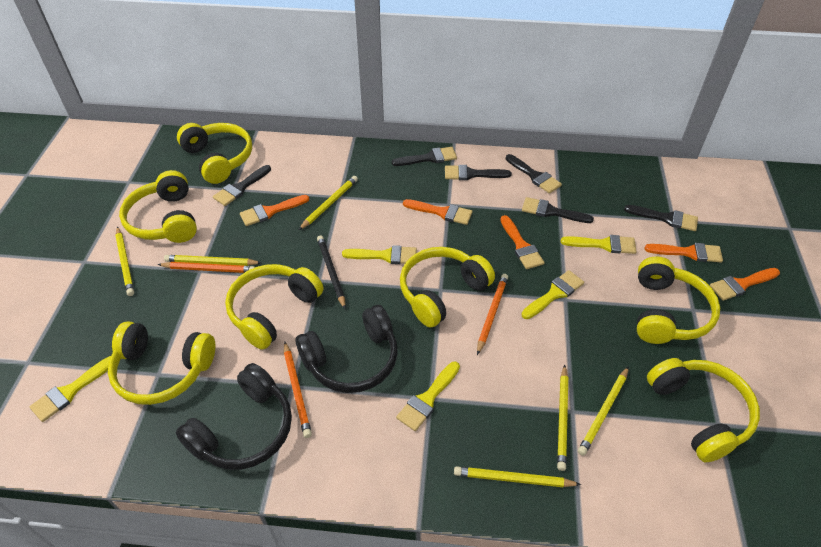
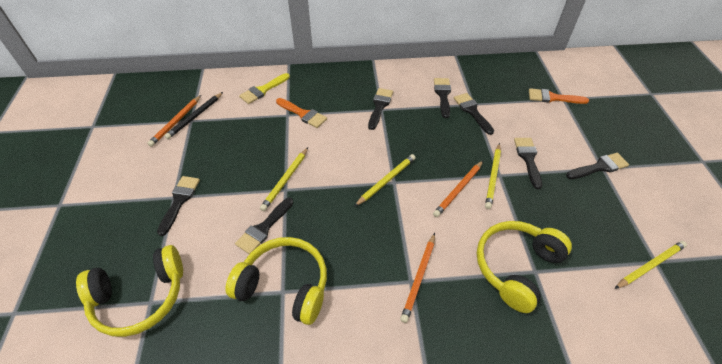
black brush: 6 -> 7
black headphones: 2 -> 0
orange brush: 5 -> 2
yellow brush: 5 -> 1
yellow headphones: 7 -> 3
yellow pencil: 6 -> 4

